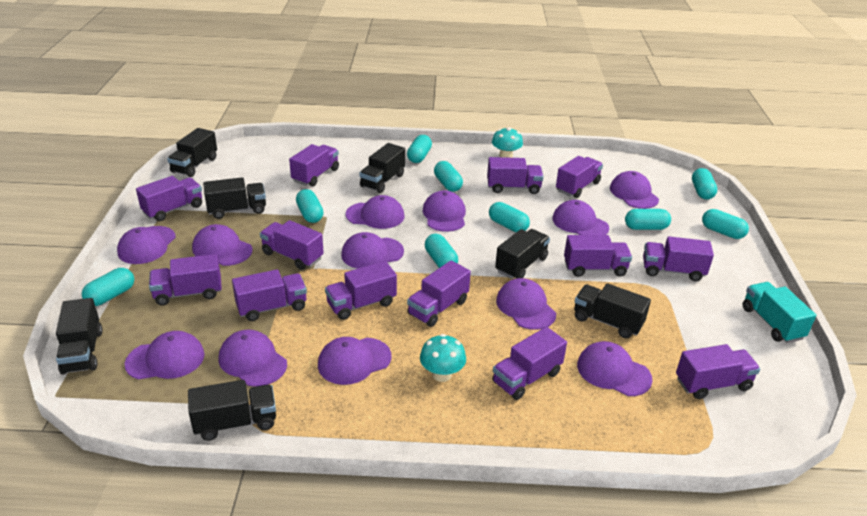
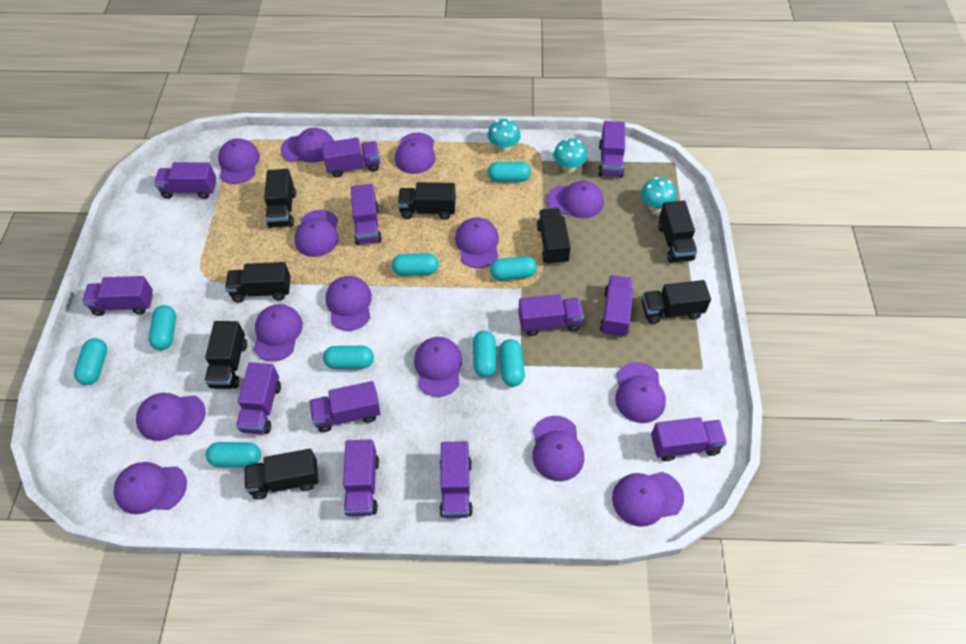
black truck: 7 -> 8
purple cap: 12 -> 14
purple truck: 13 -> 12
turquoise mushroom: 2 -> 3
turquoise truck: 1 -> 0

